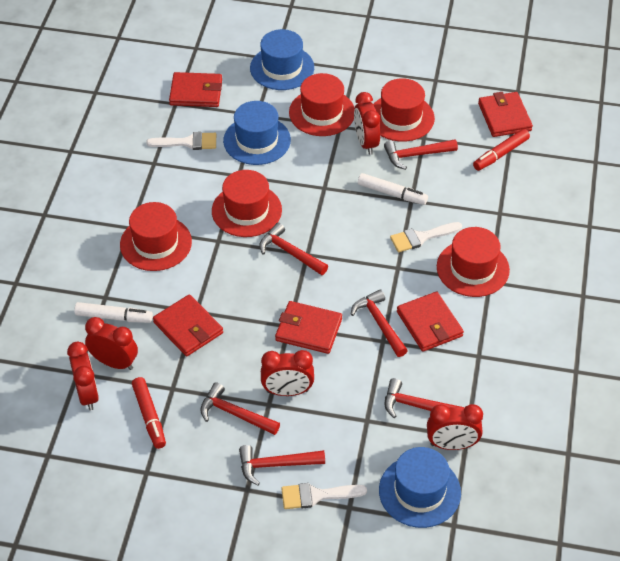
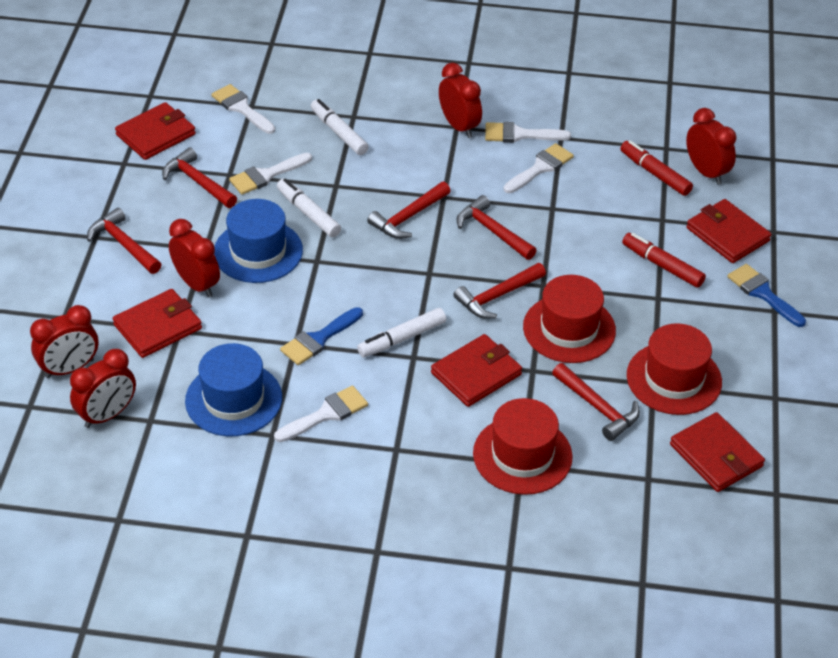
blue brush: 0 -> 2
blue hat: 3 -> 2
red hat: 5 -> 3
white brush: 3 -> 5
white marker: 2 -> 3

